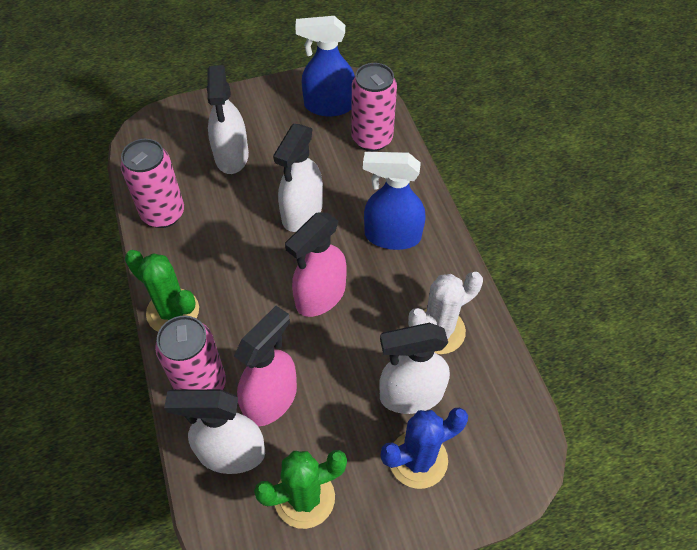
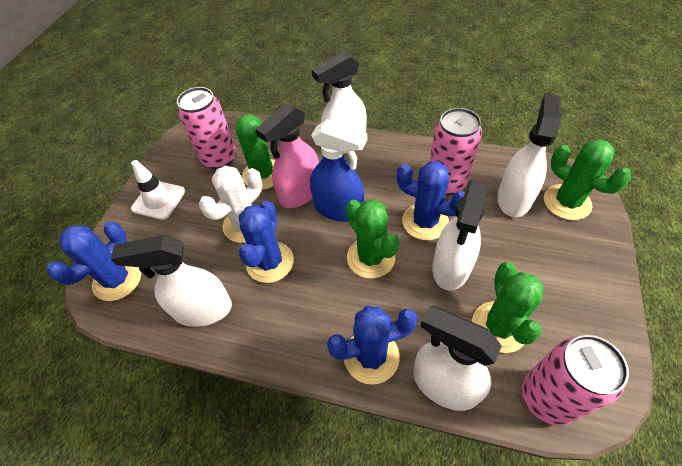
blue cactus: 1 -> 4
blue spray bottle: 2 -> 1
green cactus: 2 -> 4
pink spray bottle: 2 -> 1
white spray bottle: 4 -> 5
white traffic cone: 0 -> 1

